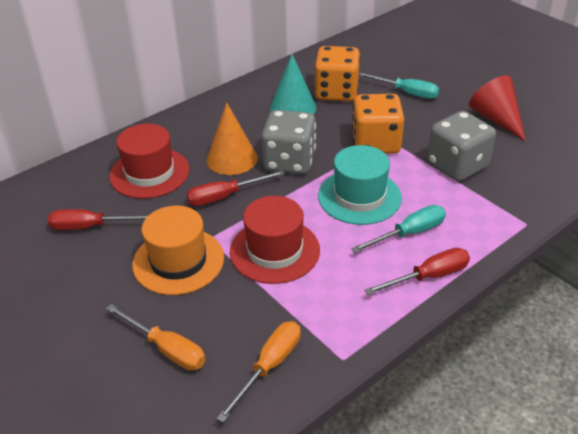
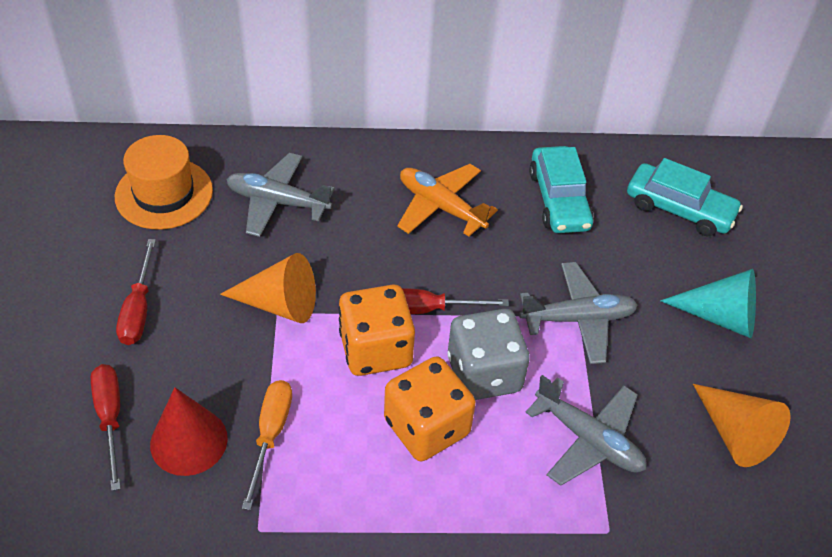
grey dice: 2 -> 1
grey plane: 0 -> 3
orange cone: 1 -> 2
orange plane: 0 -> 1
orange screwdriver: 2 -> 1
red hat: 2 -> 0
turquoise car: 0 -> 2
turquoise hat: 1 -> 0
turquoise screwdriver: 2 -> 0

